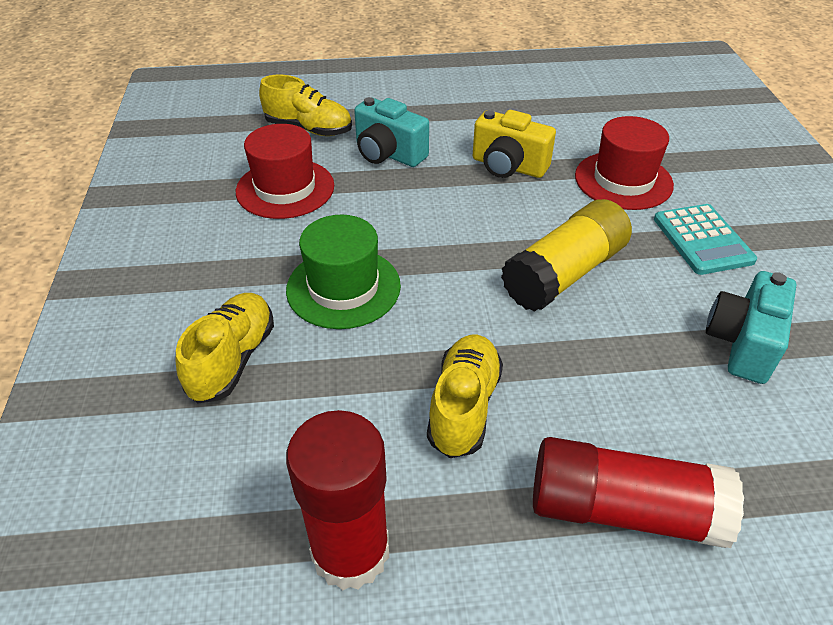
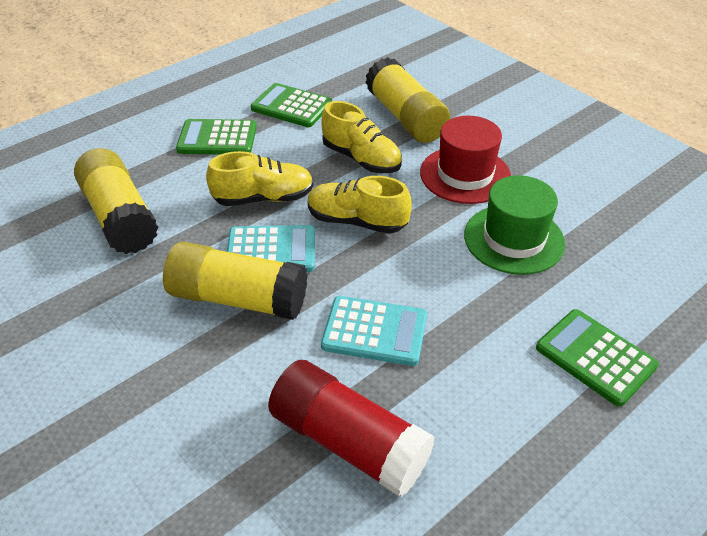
green calculator: 0 -> 3
red glue stick: 2 -> 1
red hat: 2 -> 1
turquoise calculator: 1 -> 2
turquoise camera: 2 -> 0
yellow camera: 1 -> 0
yellow glue stick: 1 -> 3

